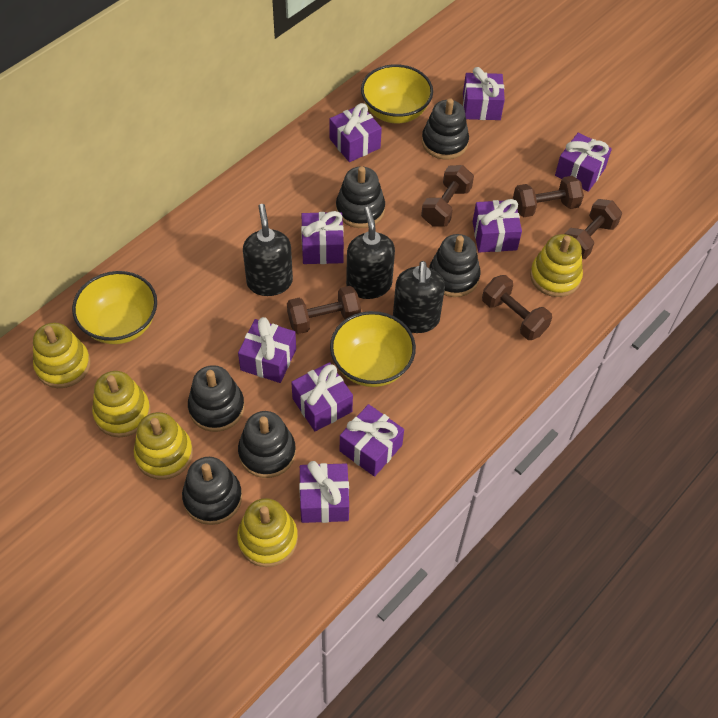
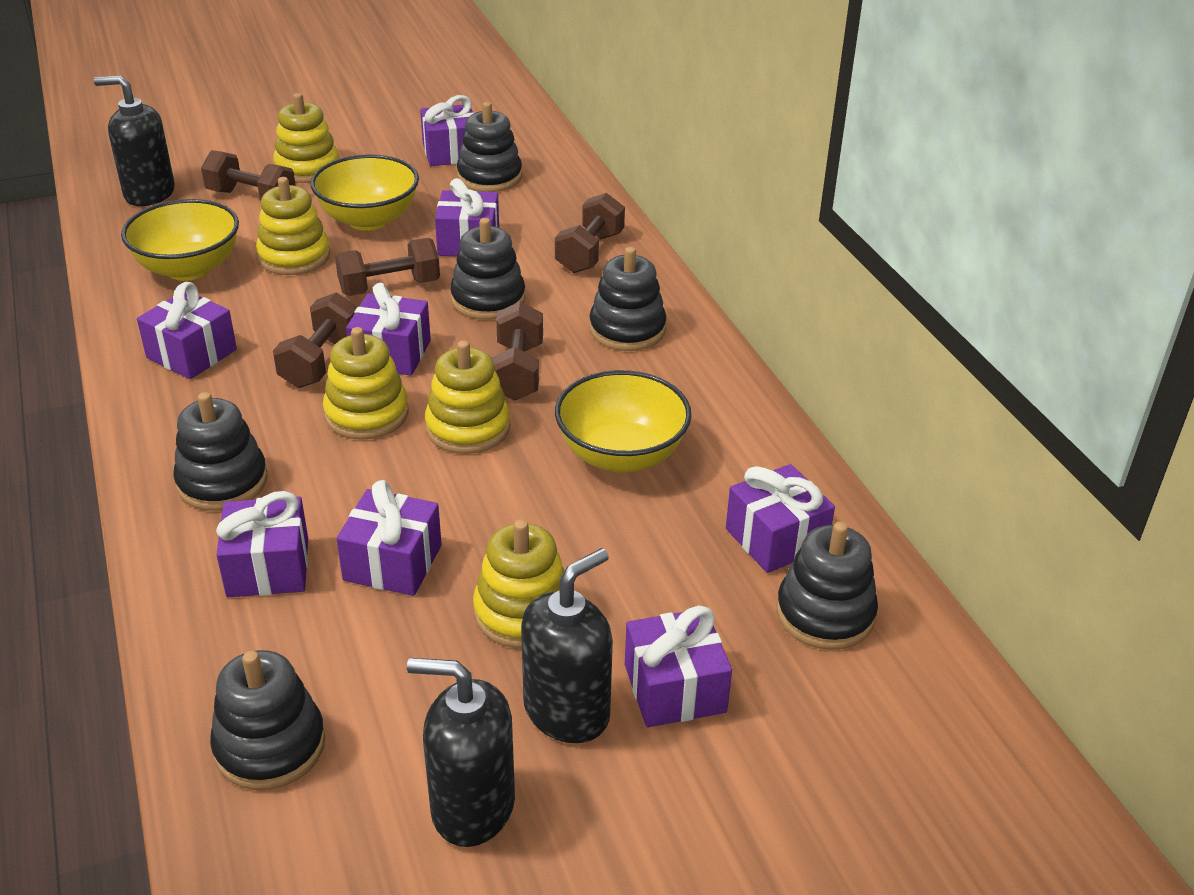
purple gift: 9 -> 8

